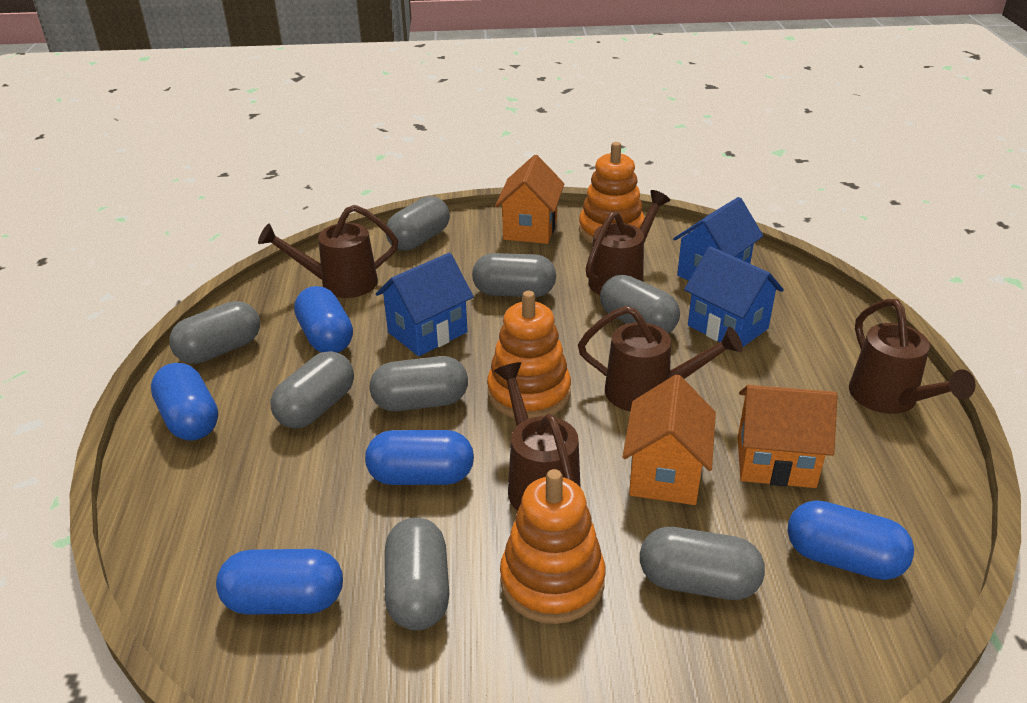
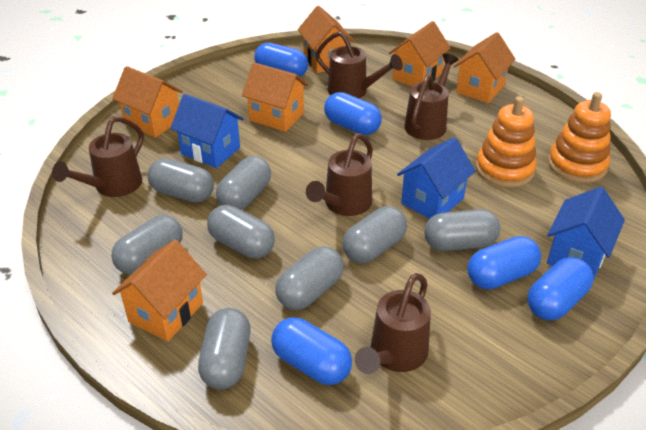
orange house: 3 -> 6
orange stacking toy: 3 -> 2

